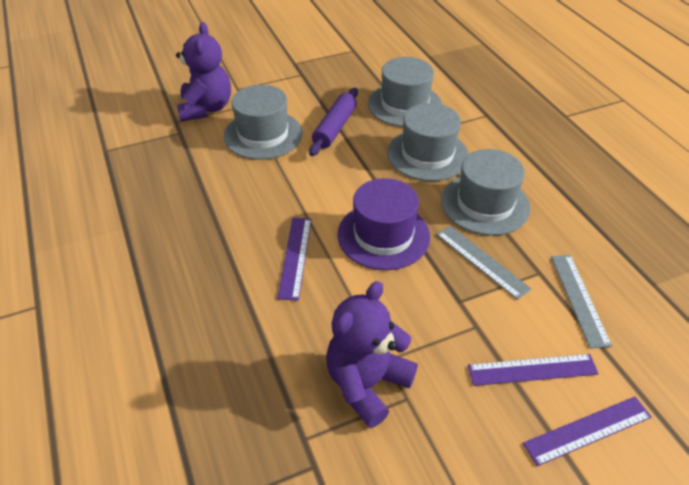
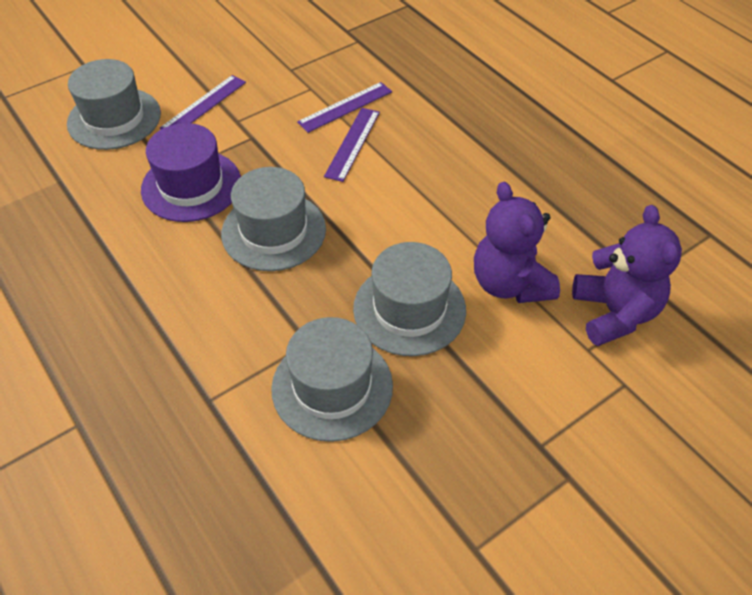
grey ruler: 2 -> 0
purple rolling pin: 1 -> 0

